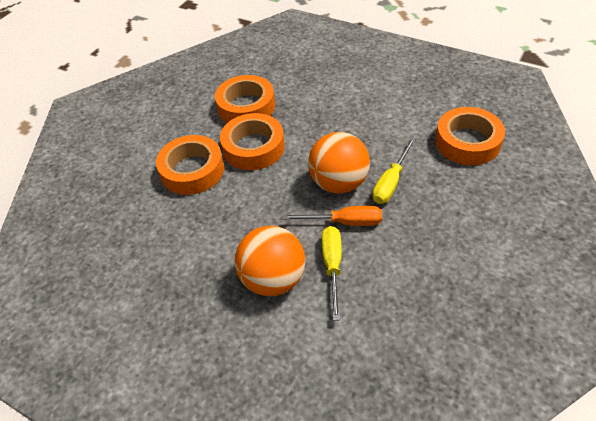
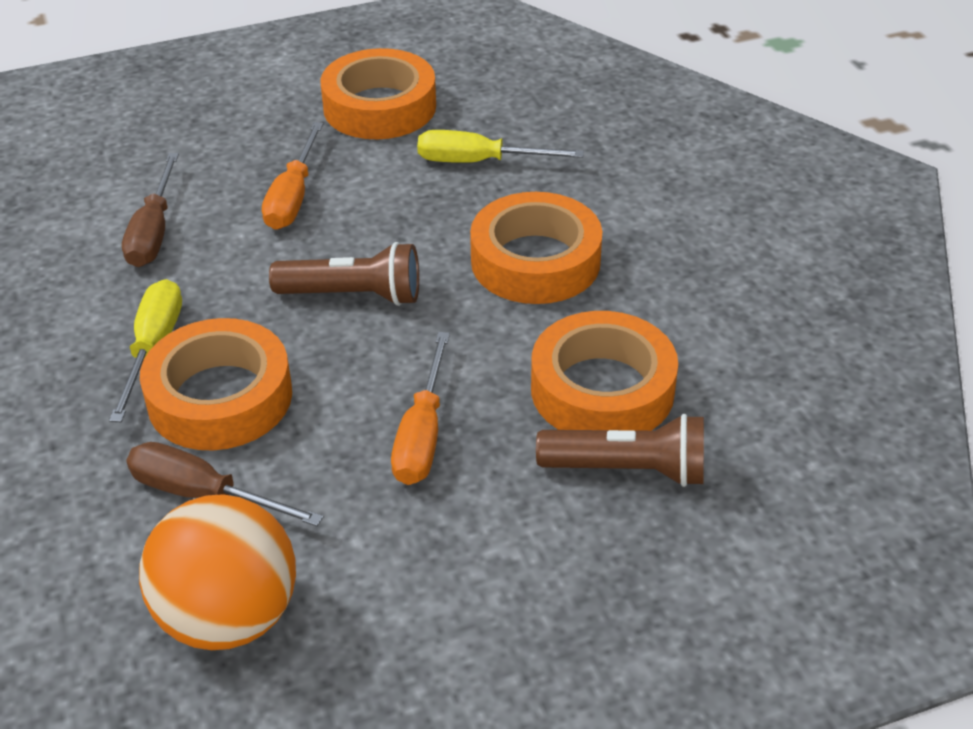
brown flashlight: 0 -> 2
brown screwdriver: 0 -> 2
orange ball: 2 -> 1
orange screwdriver: 1 -> 2

